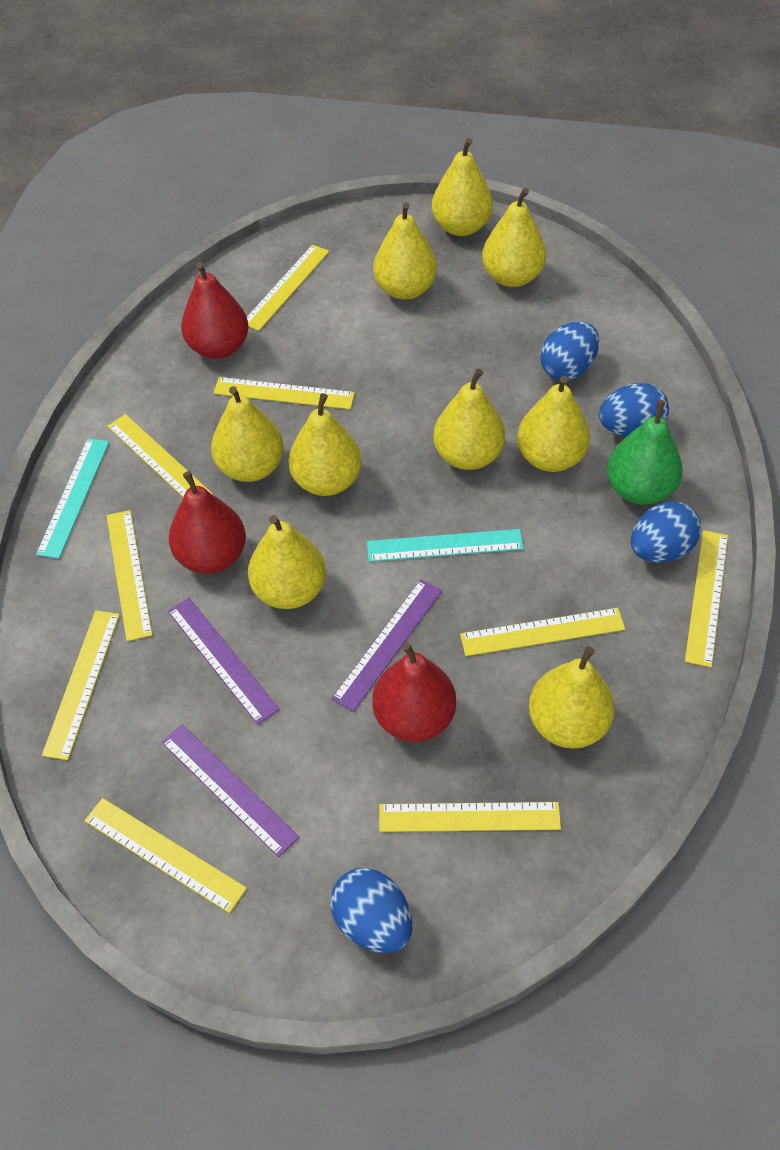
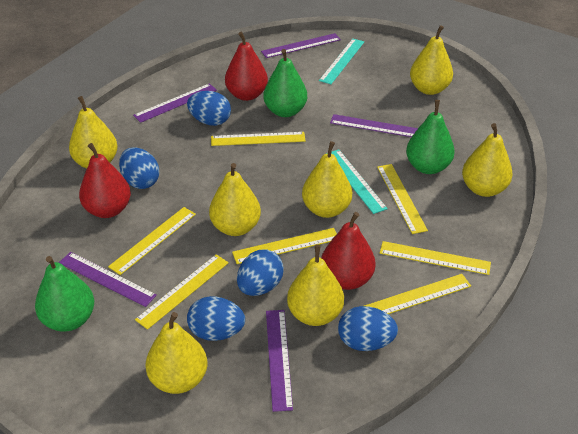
blue egg: 4 -> 5
green pear: 1 -> 3
purple ruler: 3 -> 5
yellow pear: 9 -> 7
yellow ruler: 9 -> 7

